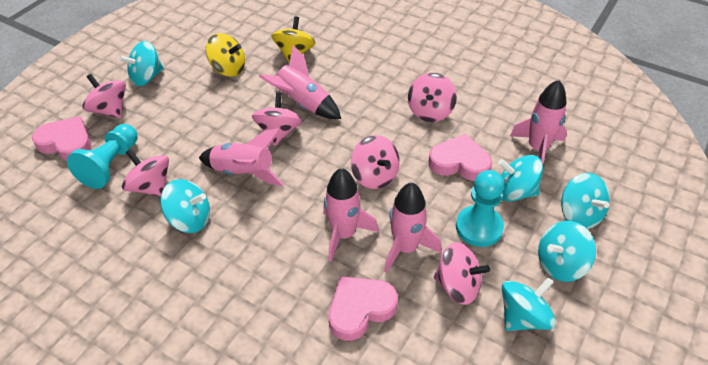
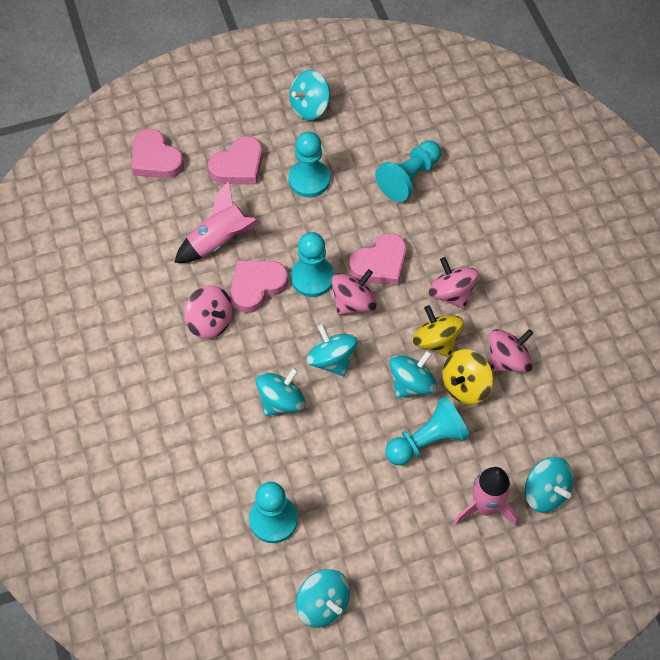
pink heart: 3 -> 4
pink rocket: 5 -> 2
pink spinning top: 6 -> 4
turquoise pawn: 2 -> 5

